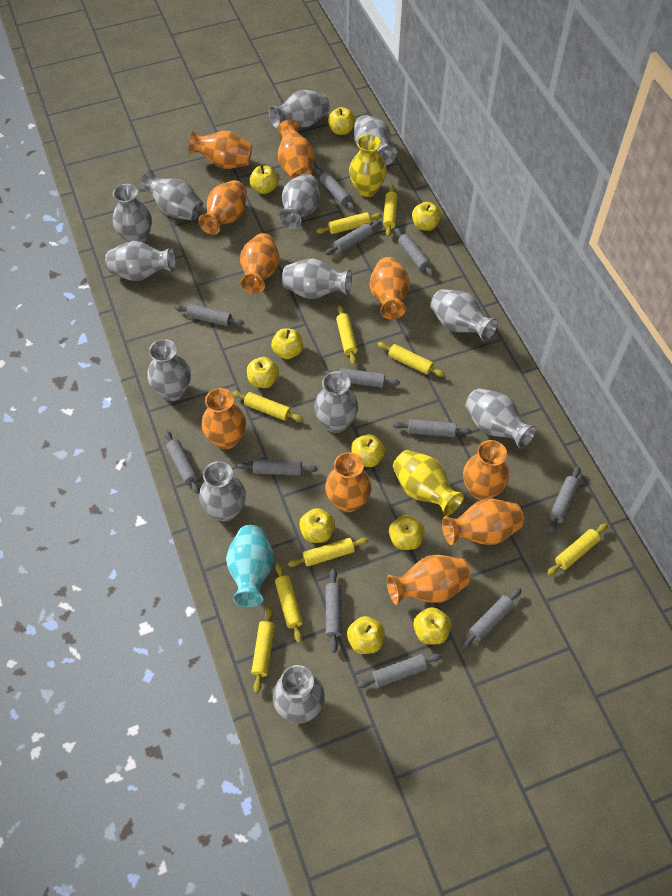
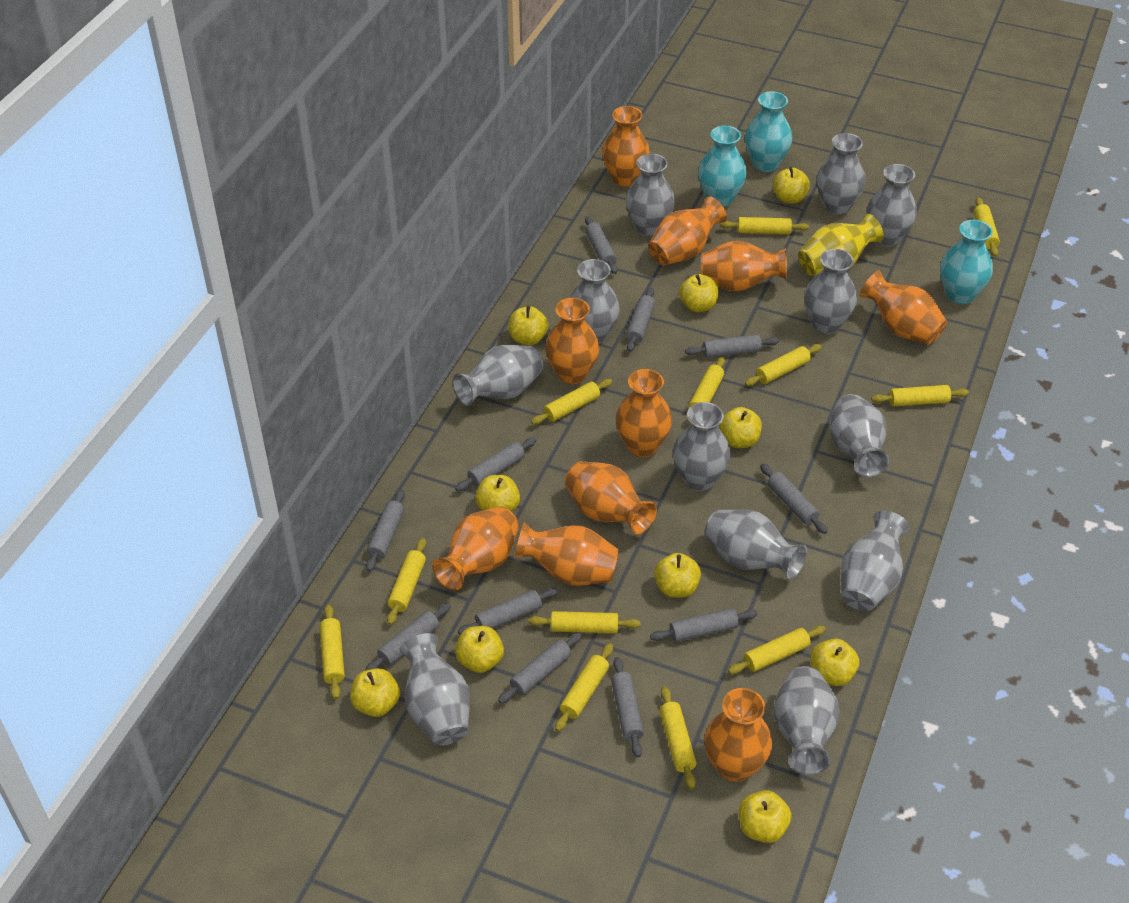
grey rolling pin: 12 -> 11
grey vase: 13 -> 12
turquoise vase: 1 -> 3
yellow rolling pin: 9 -> 12
yellow vase: 2 -> 1

